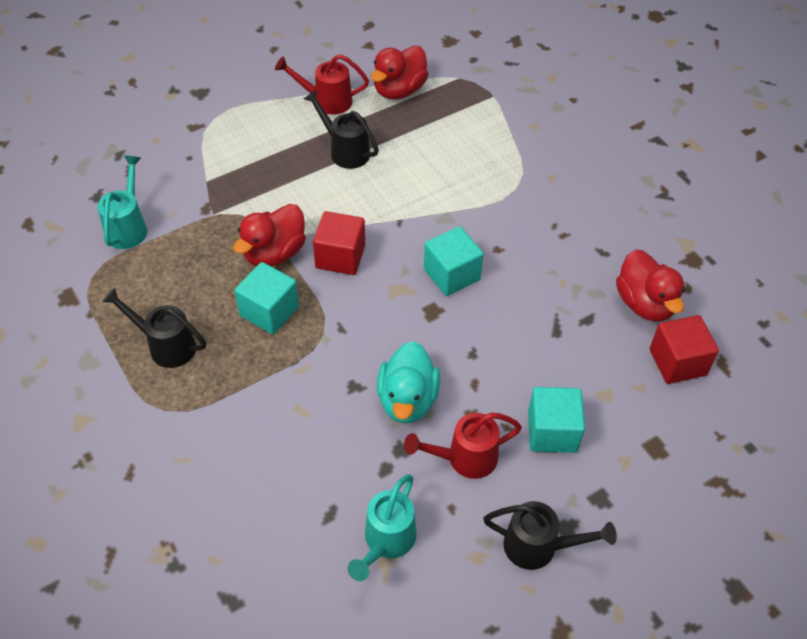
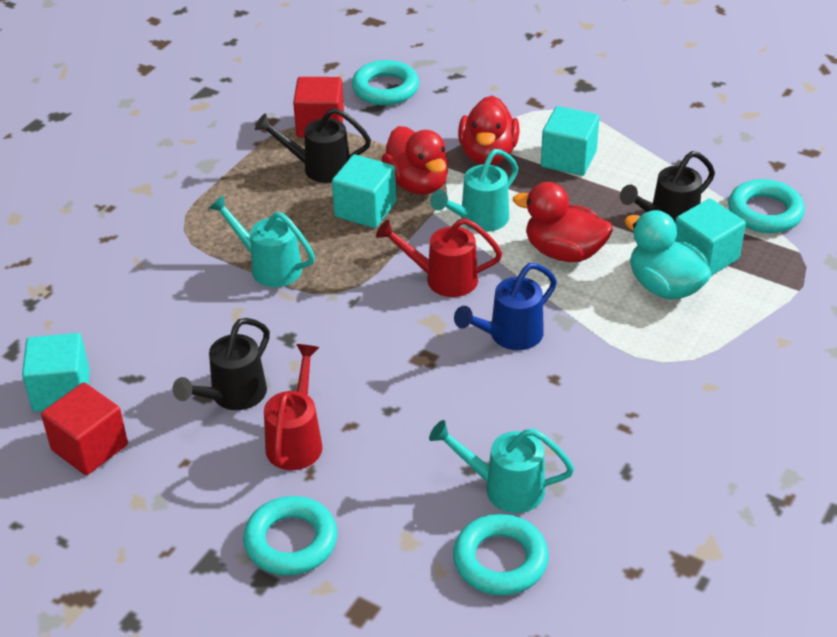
blue watering can: 0 -> 1
turquoise cube: 3 -> 4
turquoise ring: 0 -> 4
turquoise watering can: 2 -> 3

